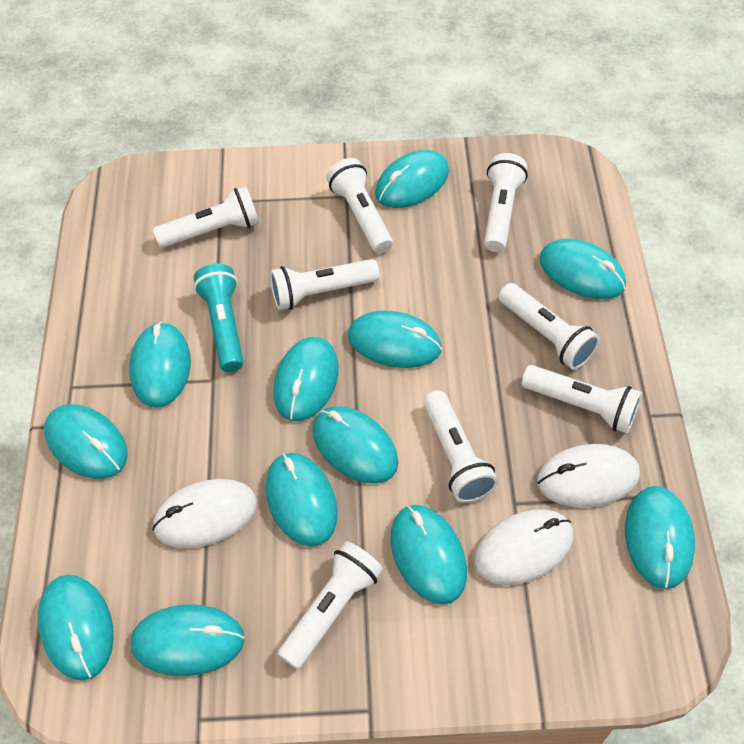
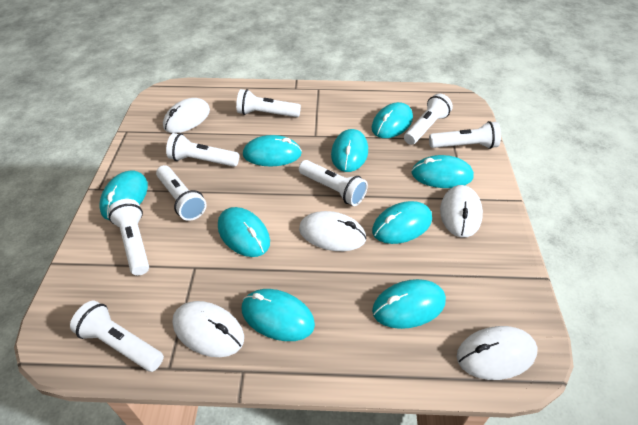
turquoise flashlight: 1 -> 0
turquoise mouse: 12 -> 9
white mouse: 3 -> 5

